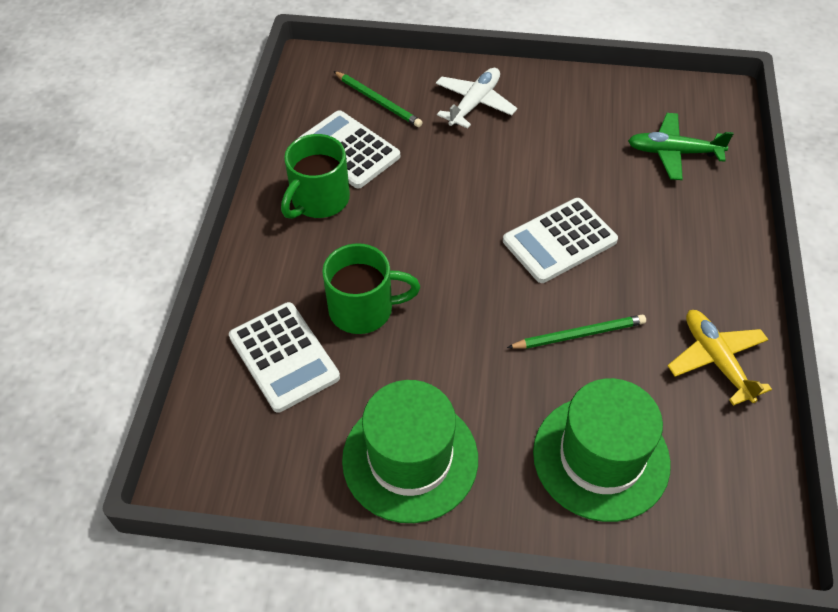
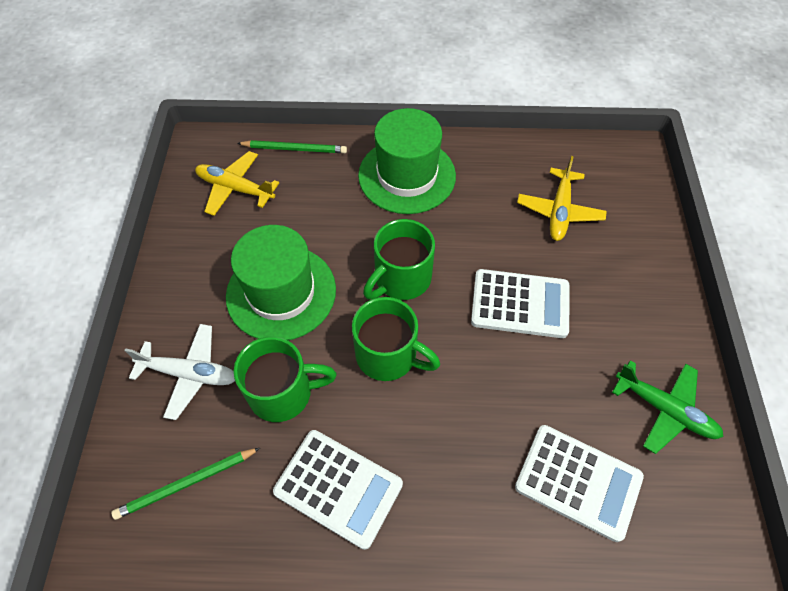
green mug: 2 -> 3
yellow plane: 1 -> 2

